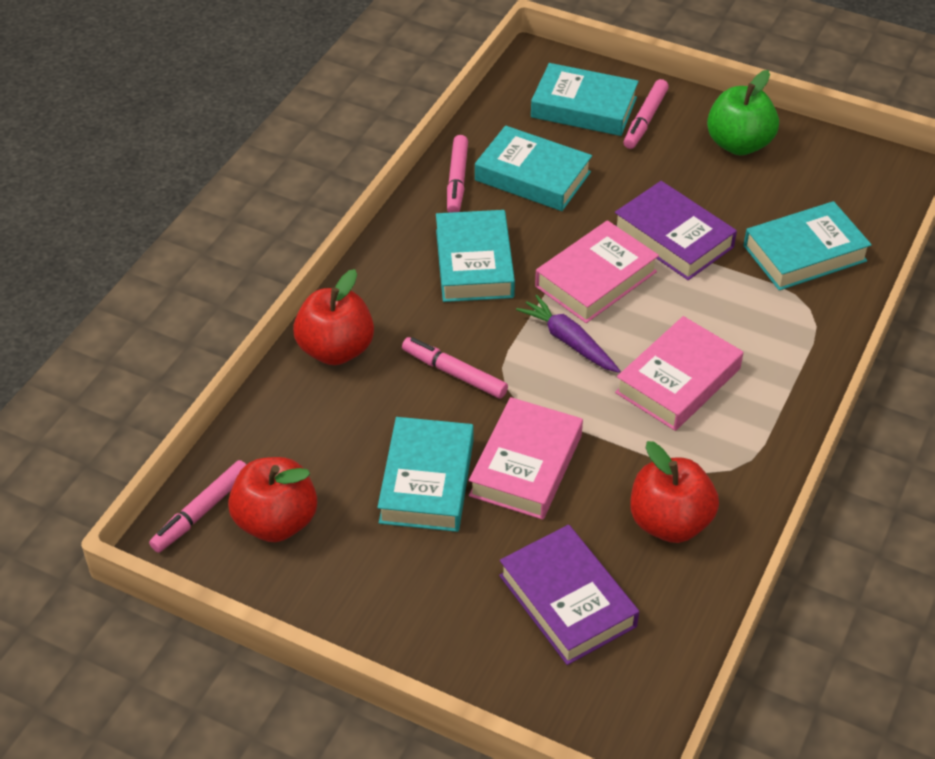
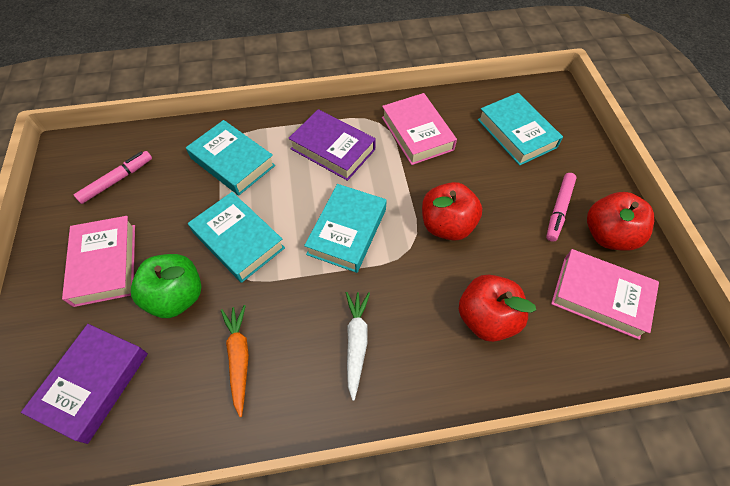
orange carrot: 0 -> 1
pink marker: 4 -> 2
purple carrot: 1 -> 0
turquoise book: 5 -> 4
white carrot: 0 -> 1

